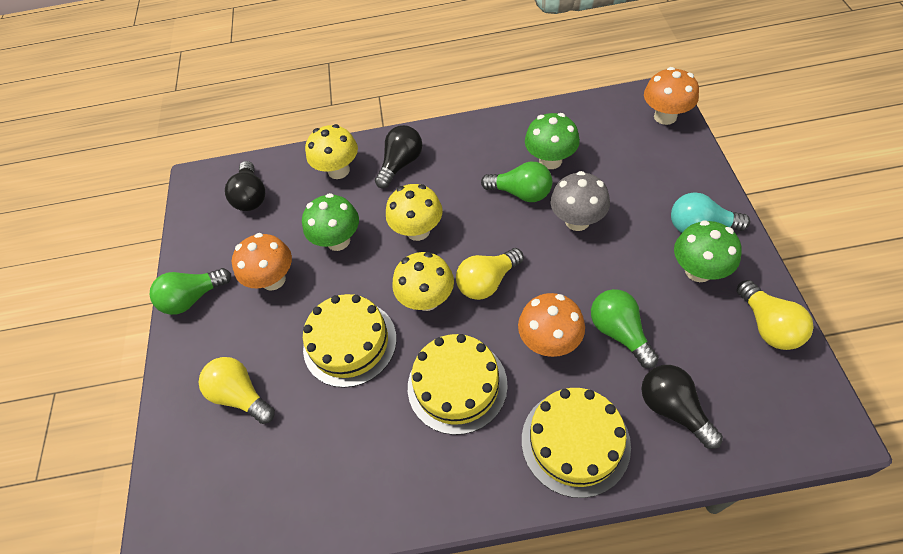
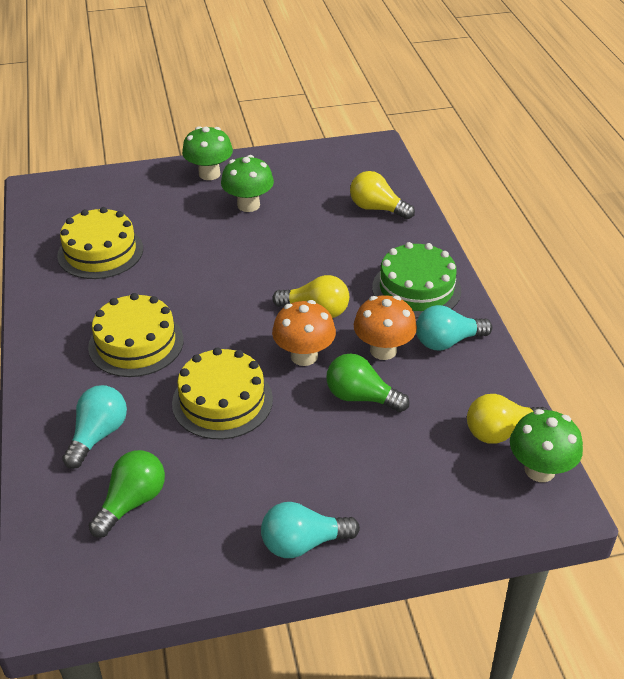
black light bulb: 3 -> 0
green cake: 0 -> 1
green light bulb: 3 -> 2
grey mushroom: 1 -> 0
orange mushroom: 3 -> 2
turquoise light bulb: 1 -> 3
yellow mushroom: 3 -> 0

